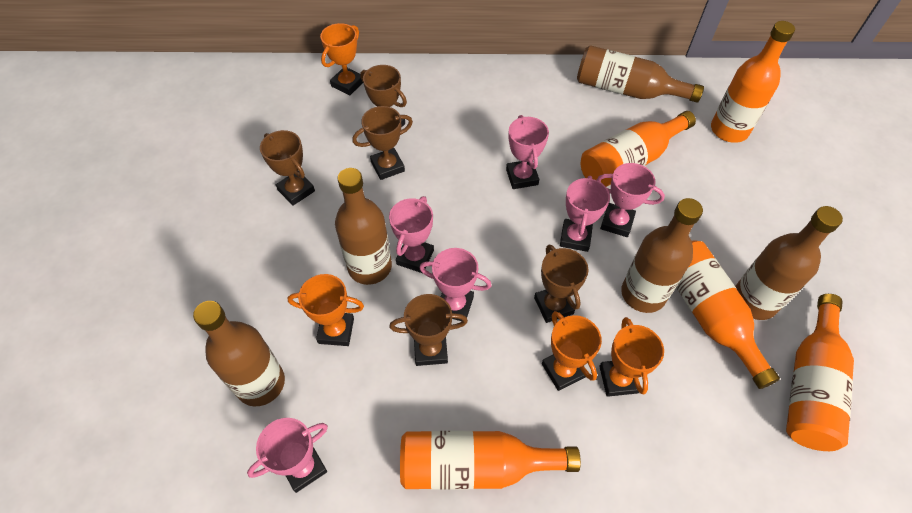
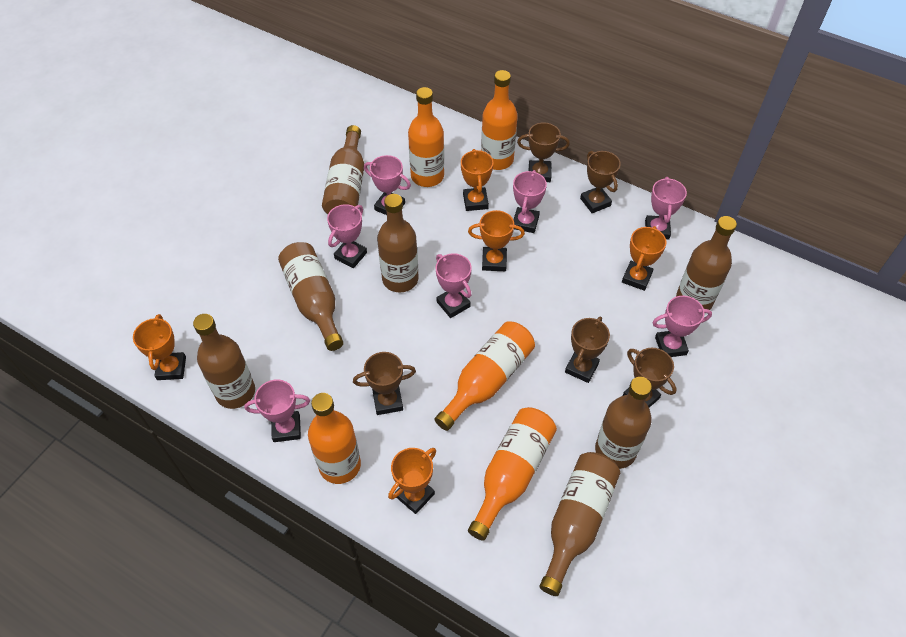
brown bottle: 5 -> 7
orange trophy: 4 -> 5
pink trophy: 6 -> 7

